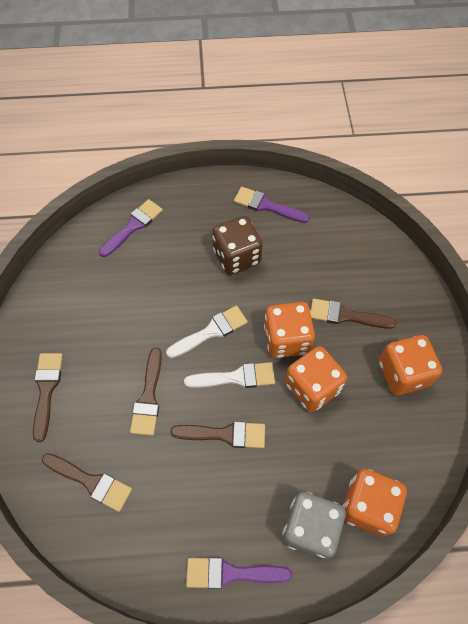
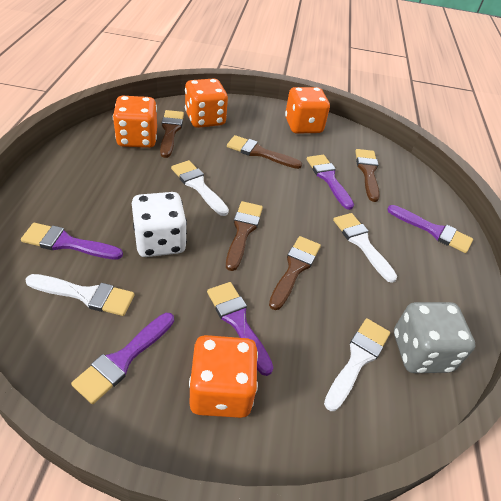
brown dice: 1 -> 0
purple brush: 3 -> 5
white brush: 2 -> 4
white dice: 0 -> 1

